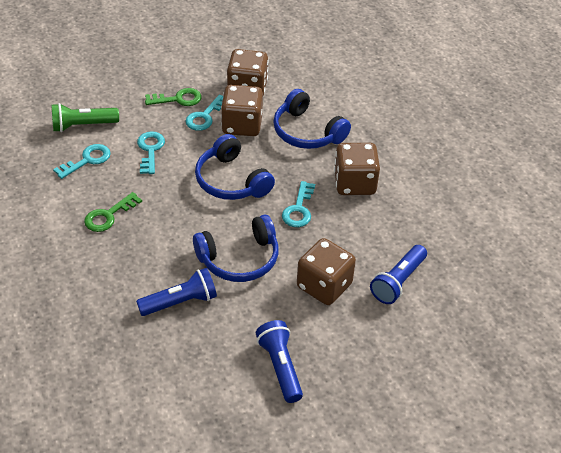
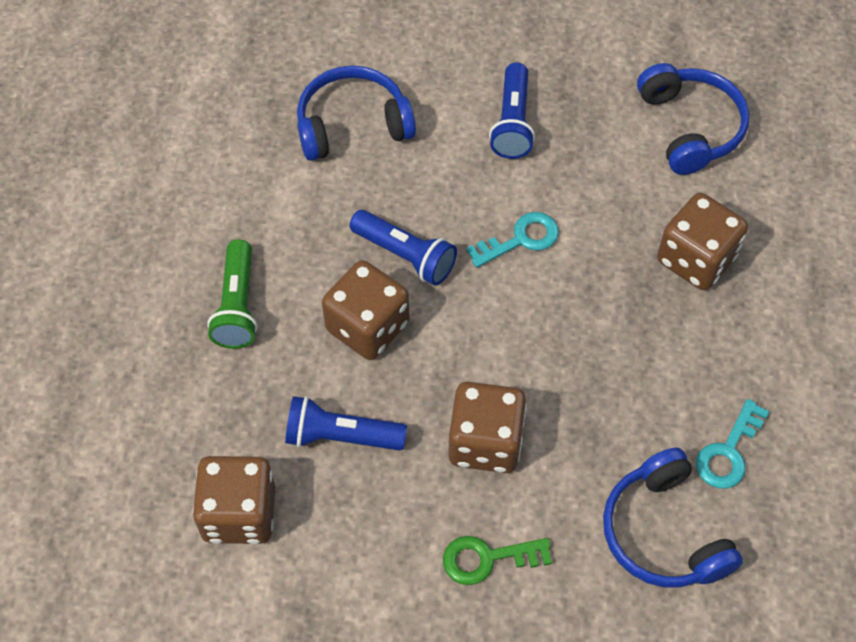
green key: 2 -> 1
turquoise key: 4 -> 2

